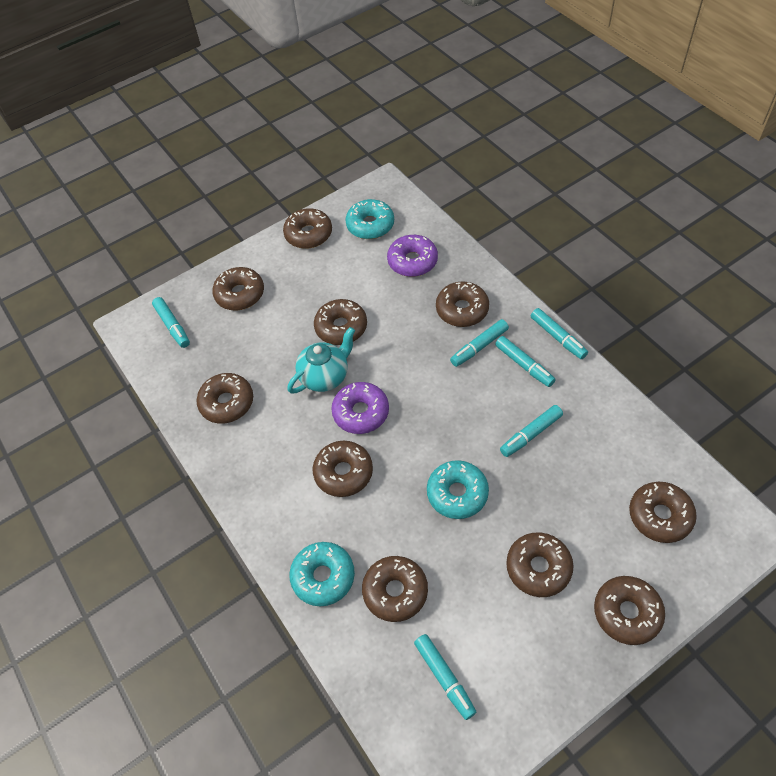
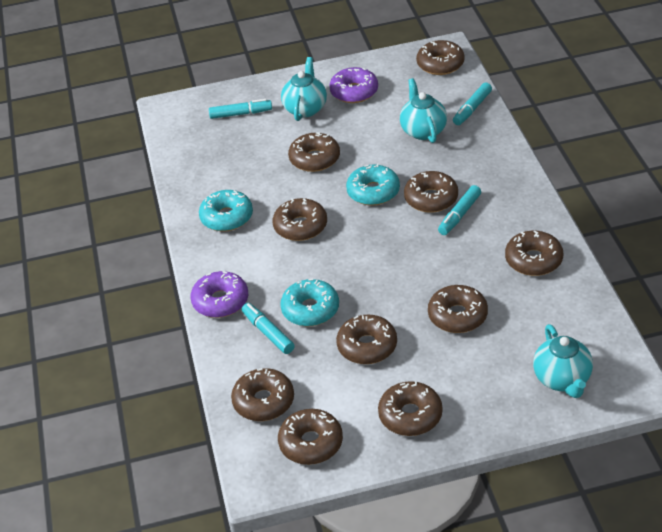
turquoise marker: 6 -> 4
turquoise teapot: 1 -> 3

